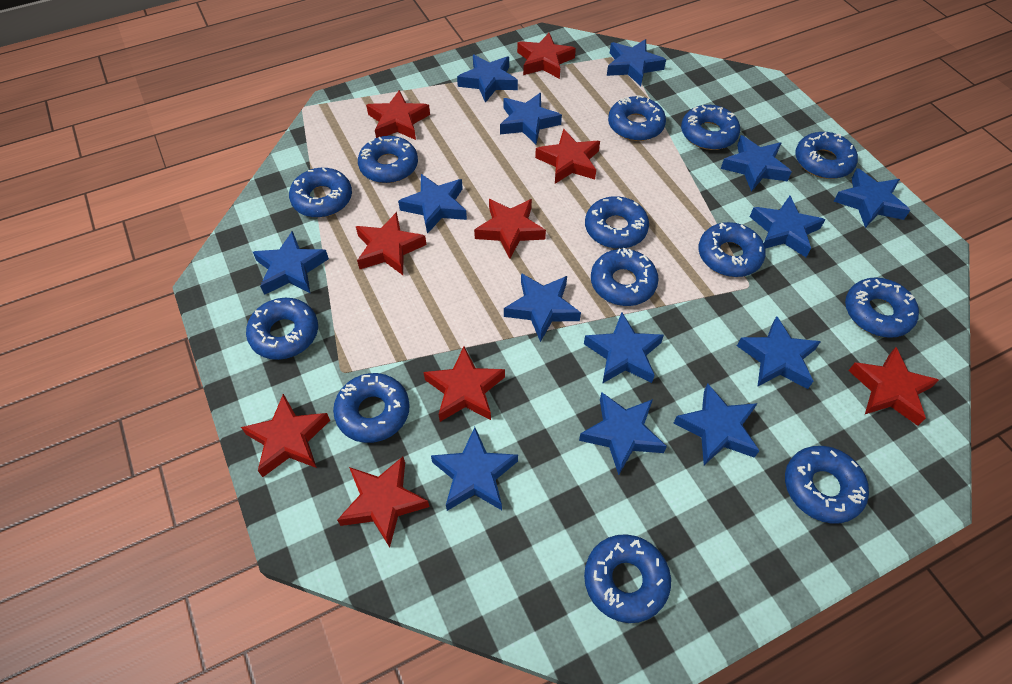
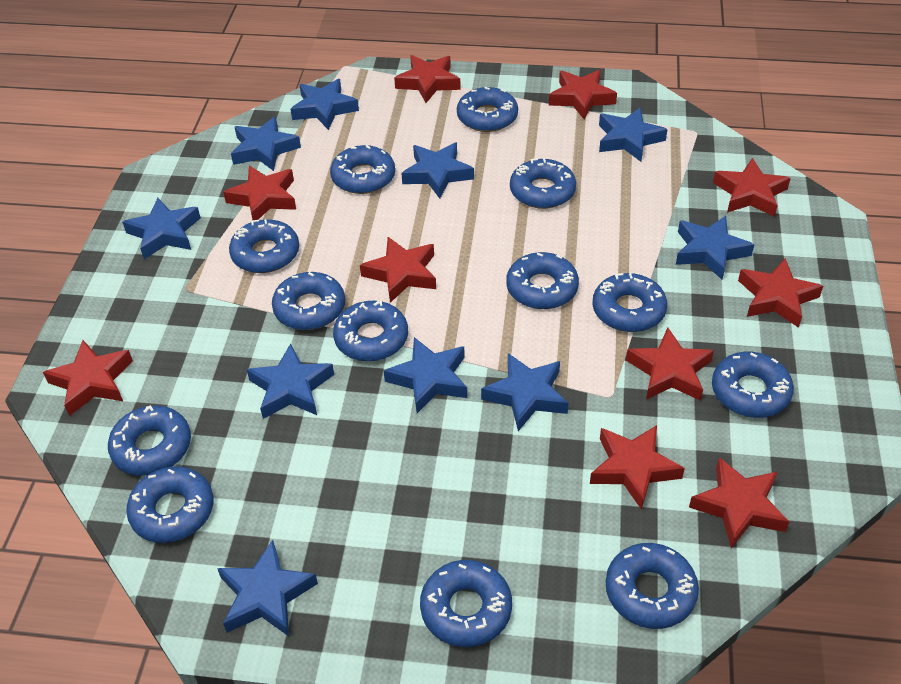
blue star: 14 -> 10
red star: 9 -> 10

